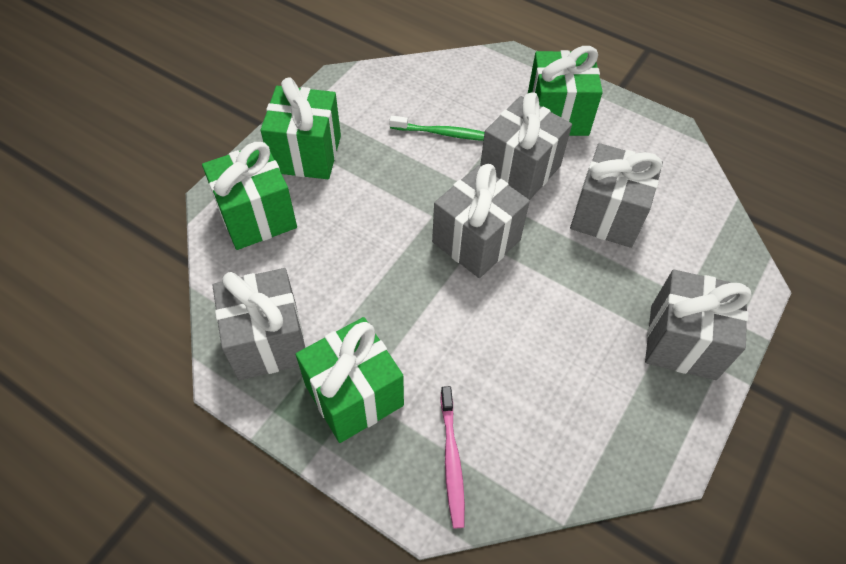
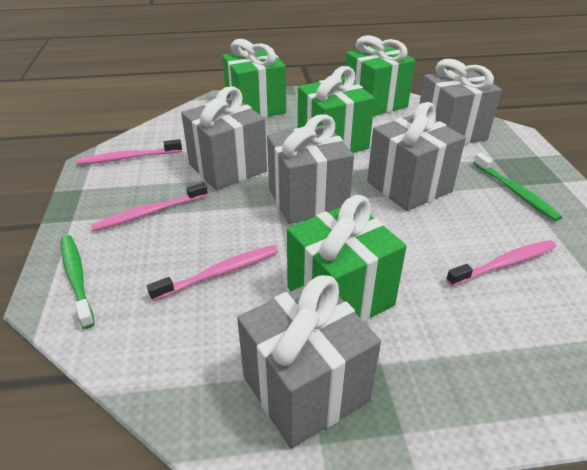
green toothbrush: 1 -> 2
pink toothbrush: 1 -> 4

